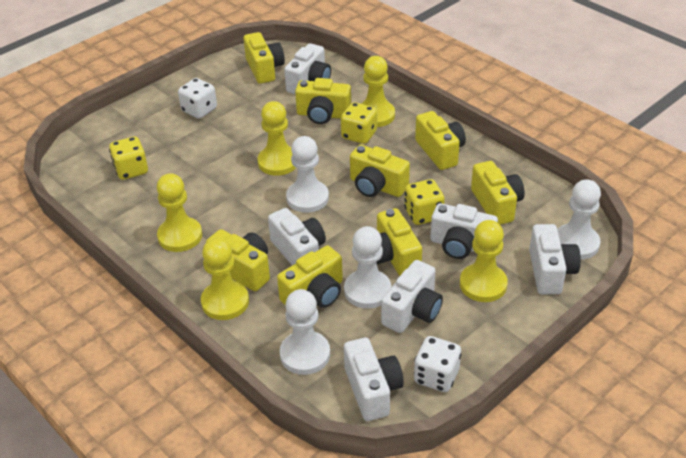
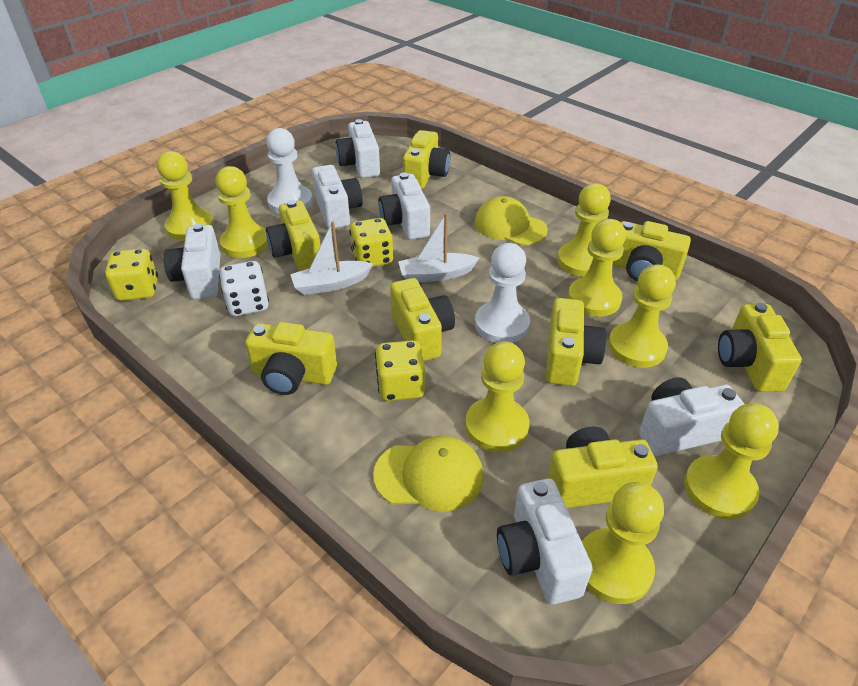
white boat: 0 -> 2
white dice: 2 -> 1
white pawn: 4 -> 2
yellow cap: 0 -> 2
yellow pawn: 5 -> 8

